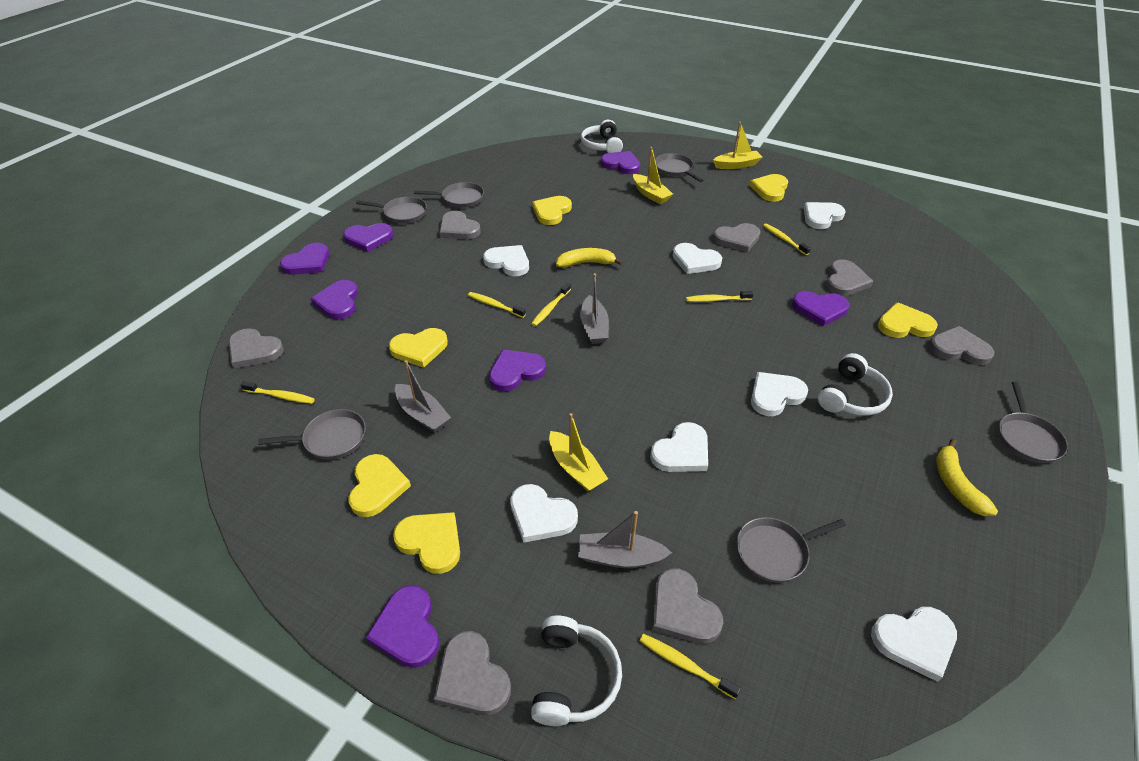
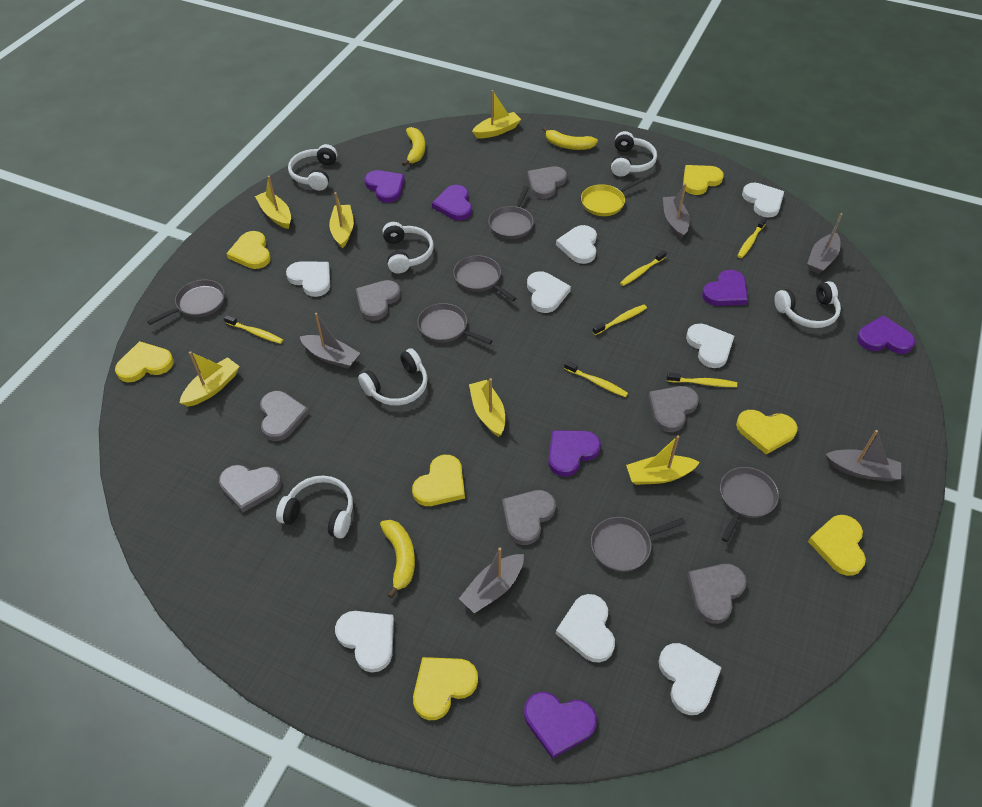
grey boat: 3 -> 5
purple heart: 7 -> 6
white headphones: 3 -> 6
white heart: 7 -> 8
yellow banana: 2 -> 3
yellow boat: 3 -> 6
yellow heart: 6 -> 7
yellow pan: 0 -> 1

